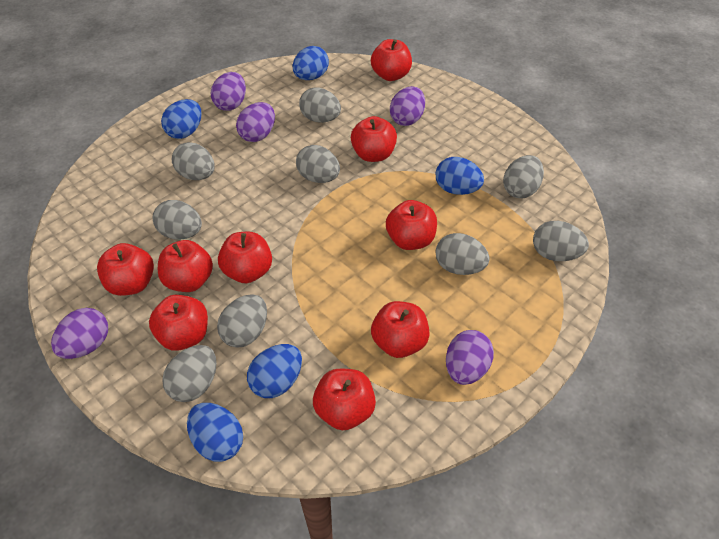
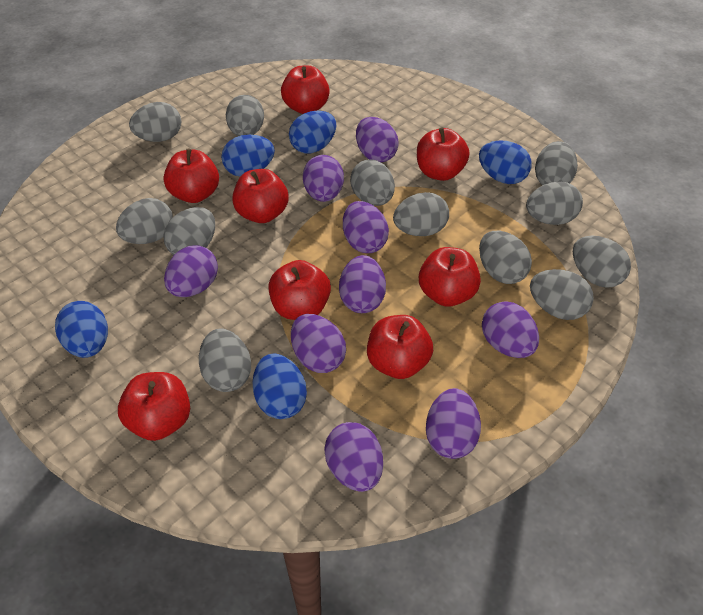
grey egg: 9 -> 12
purple egg: 5 -> 9
red apple: 9 -> 8

